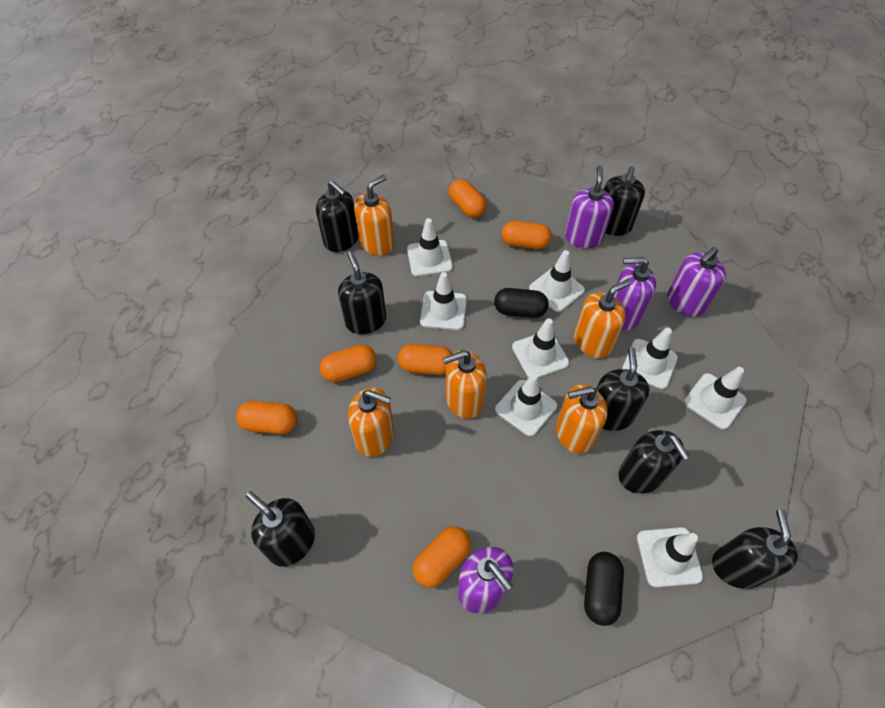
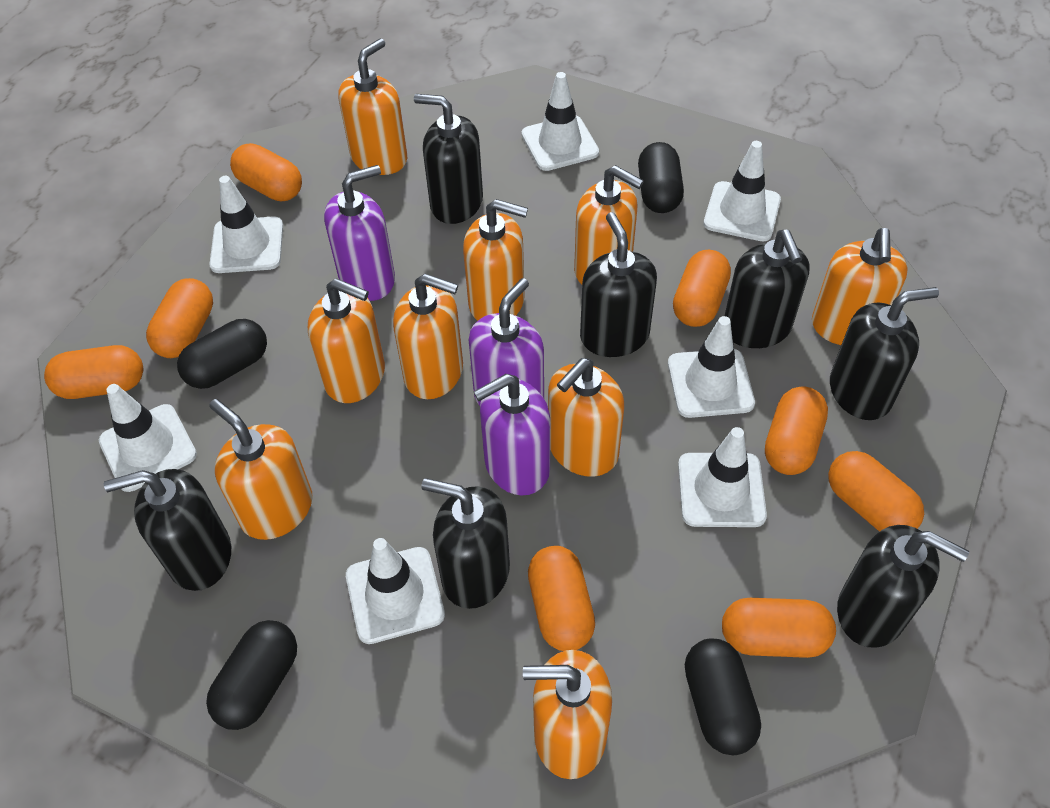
black capsule: 2 -> 4
orange capsule: 6 -> 8
orange soap dispenser: 5 -> 9
purple soap dispenser: 4 -> 3
white traffic cone: 8 -> 7

